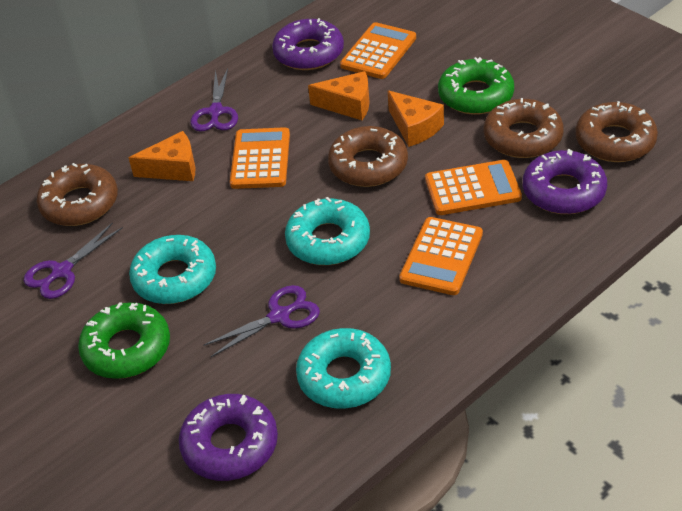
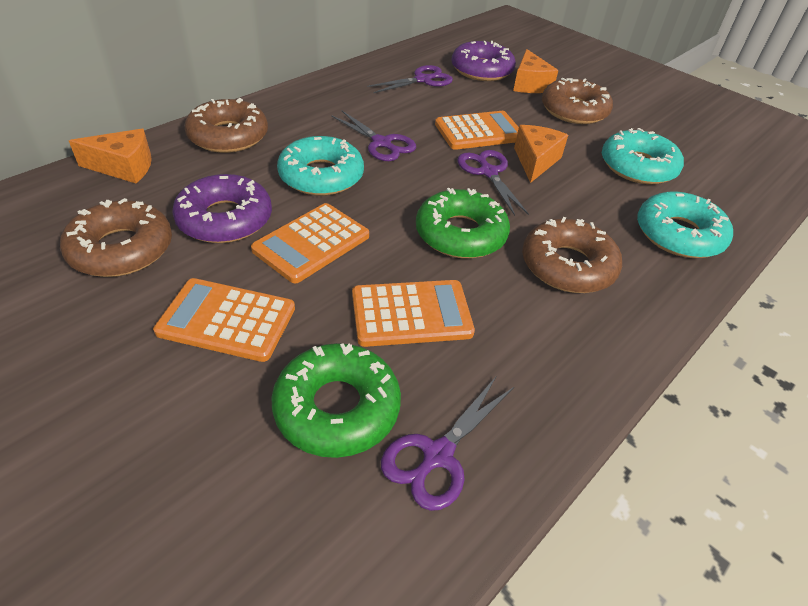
purple donut: 3 -> 2
purple scissors: 3 -> 4

